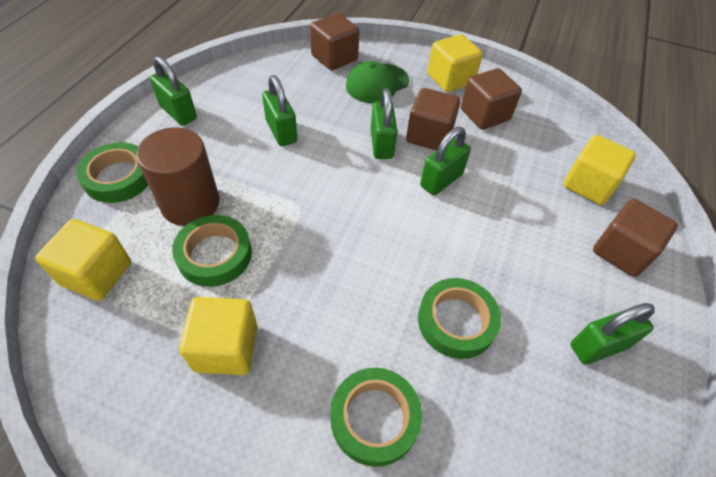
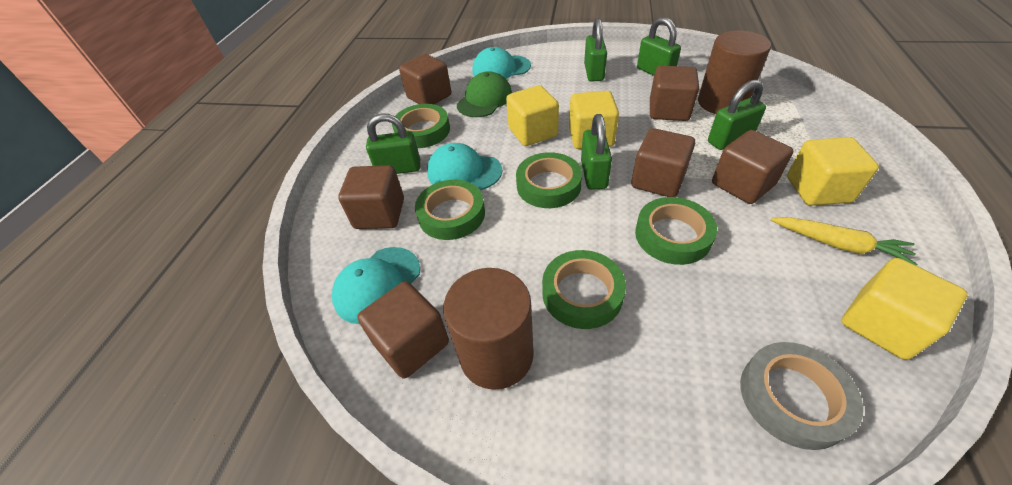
brown cube: 4 -> 6
brown cylinder: 1 -> 2
green tape: 4 -> 5
grey tape: 0 -> 1
turquoise cap: 0 -> 3
yellow carrot: 0 -> 1

